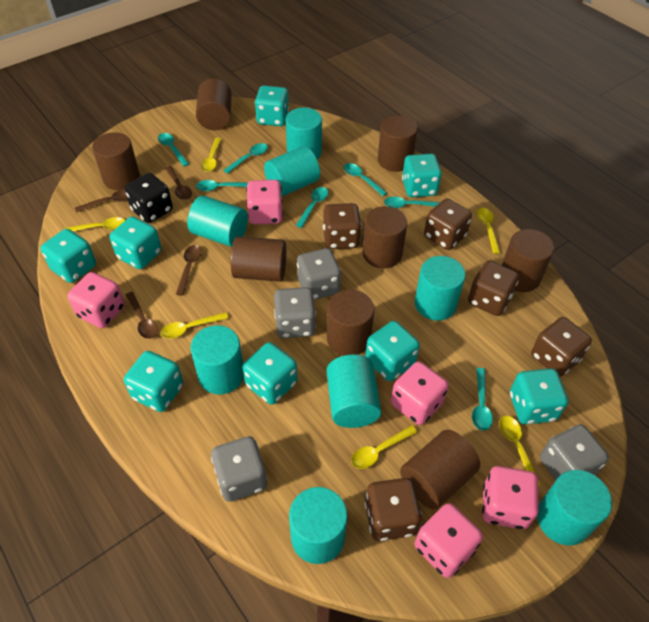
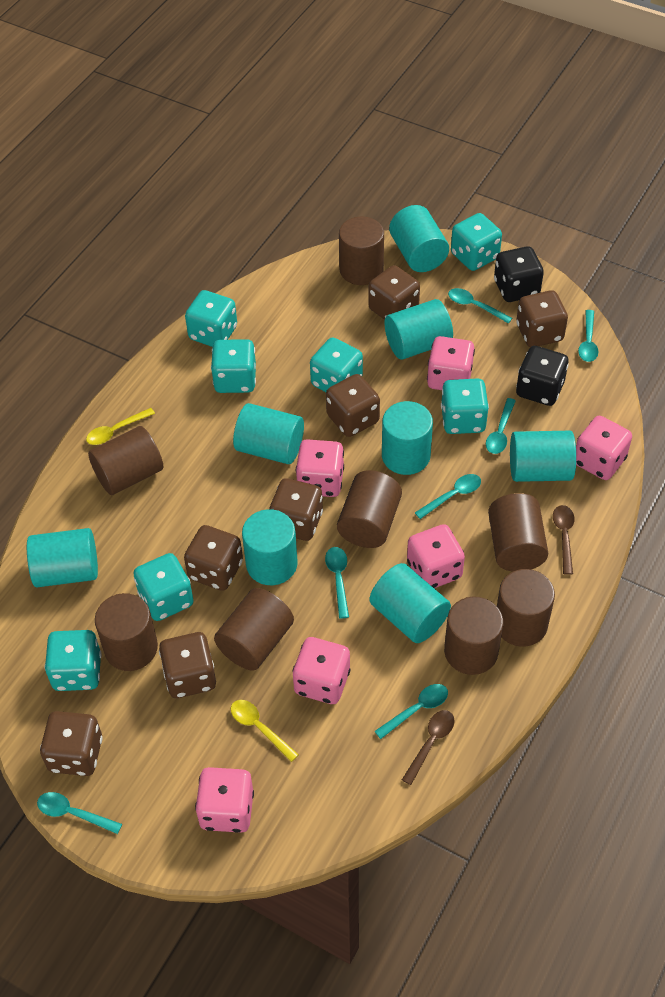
black dice: 1 -> 2
brown dice: 5 -> 7
brown spoon: 4 -> 2
grey dice: 4 -> 0
pink dice: 5 -> 6
turquoise dice: 8 -> 7
yellow spoon: 6 -> 2

